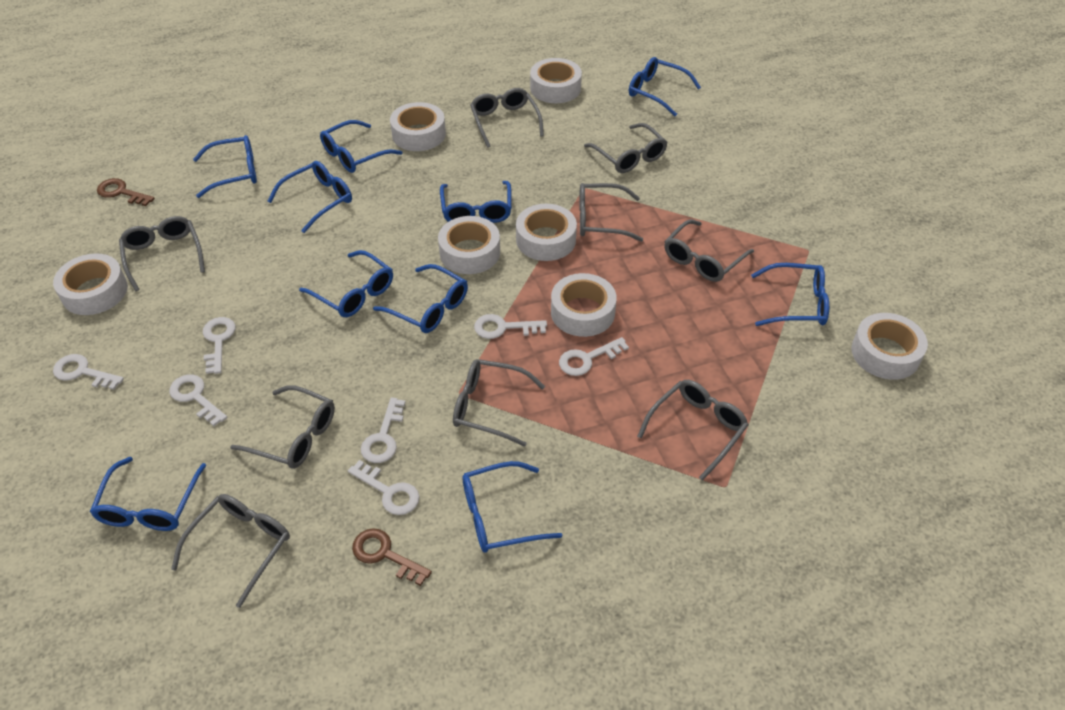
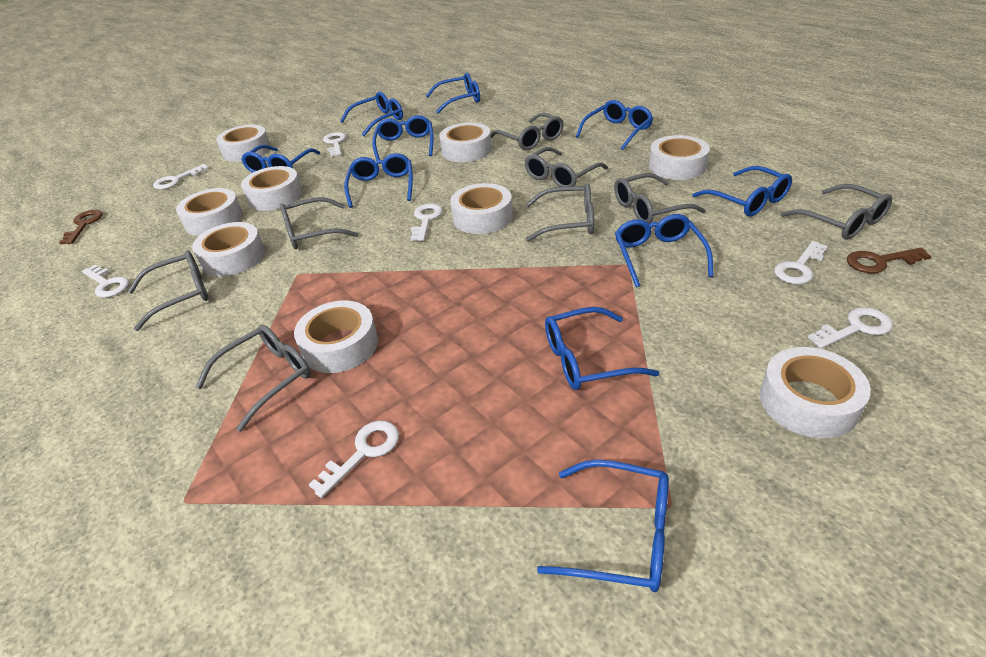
grey glasses: 9 -> 8
white tape: 7 -> 9

